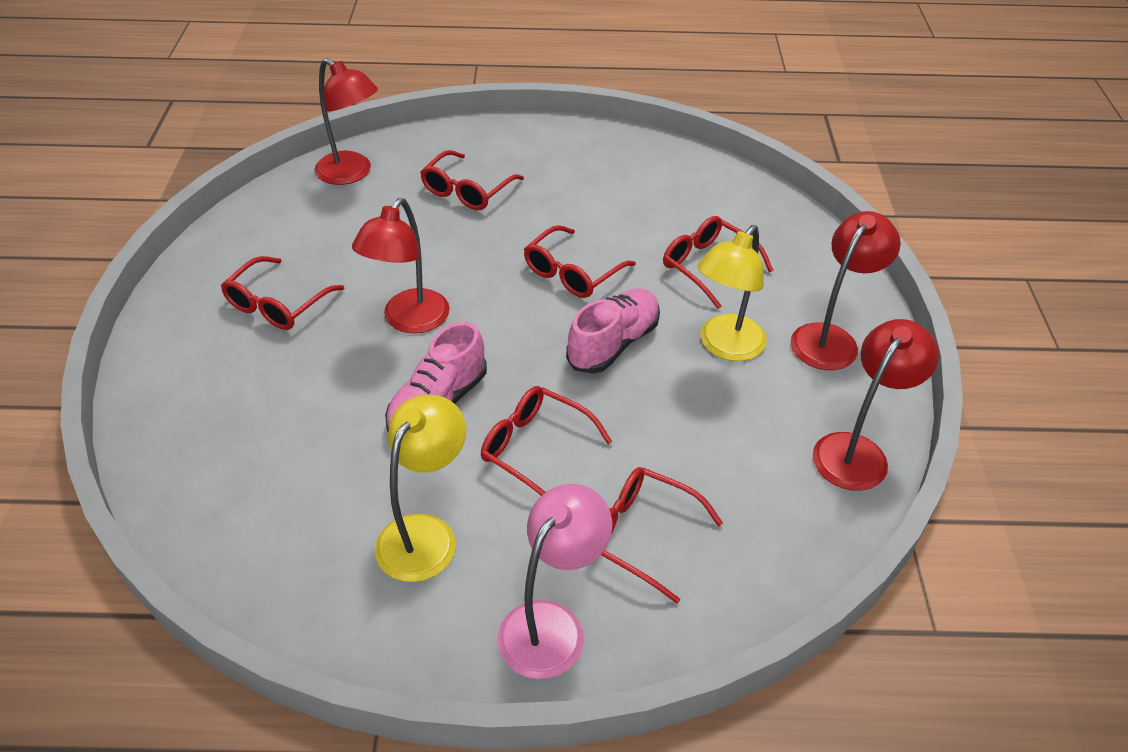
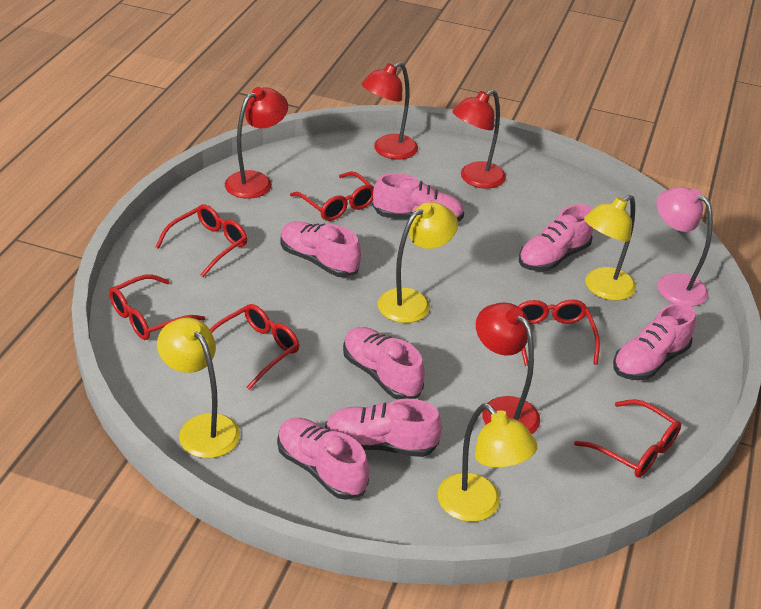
pink shoe: 2 -> 7
yellow lamp: 2 -> 4

